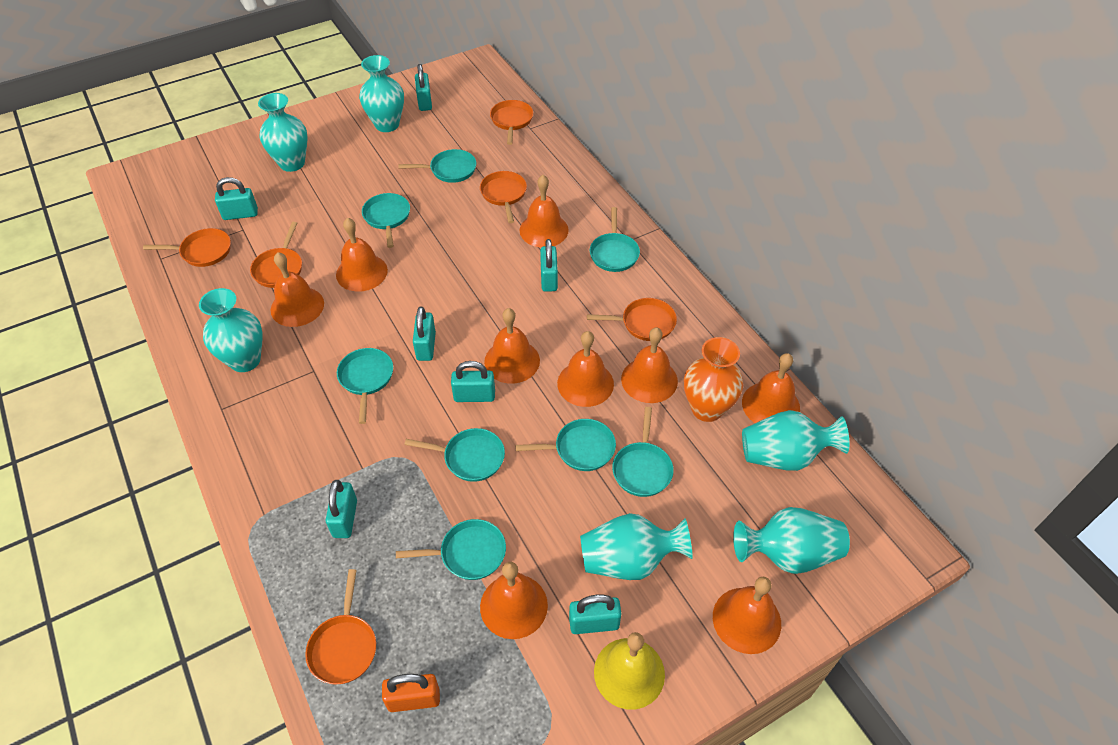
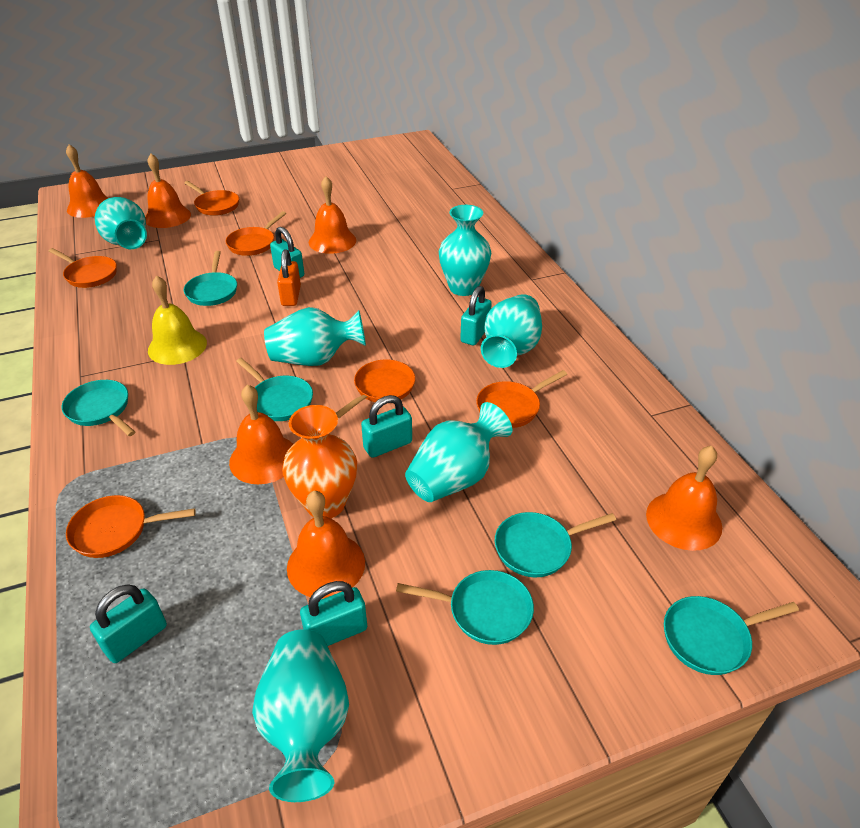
orange bell: 9 -> 6
turquoise padlock: 7 -> 5
turquoise pan: 8 -> 6

